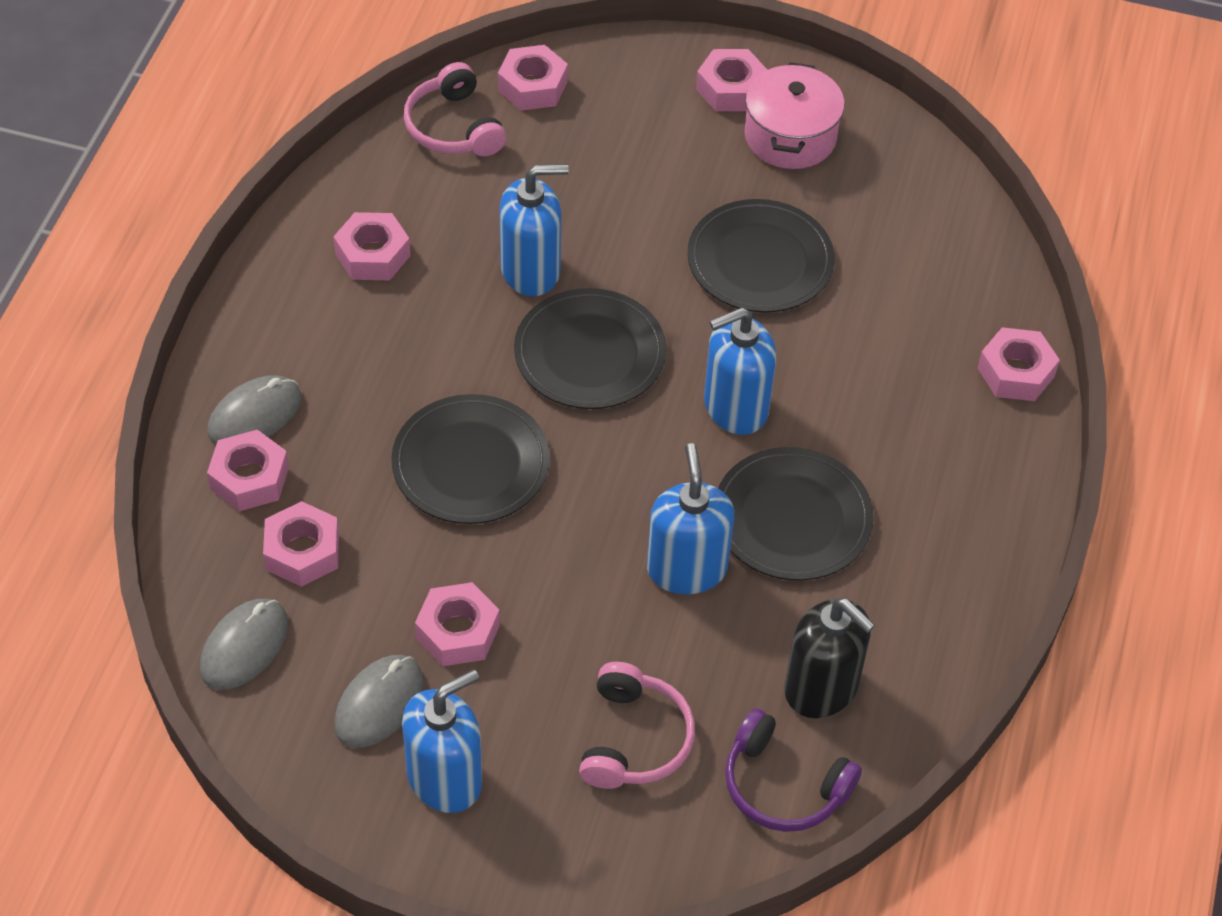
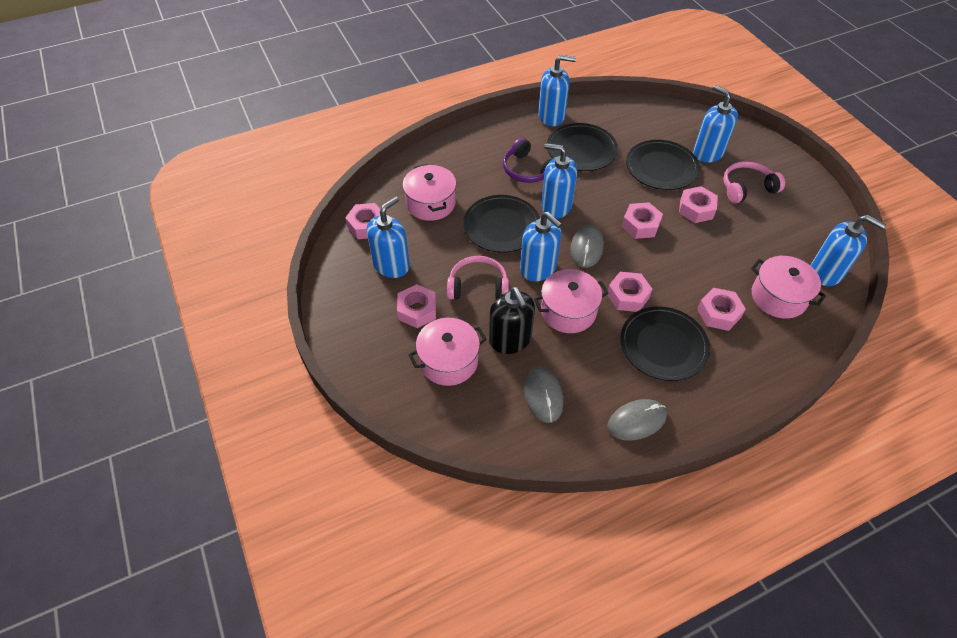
blue soap dispenser: 4 -> 6
pink nut: 7 -> 6
pink pot: 1 -> 4

